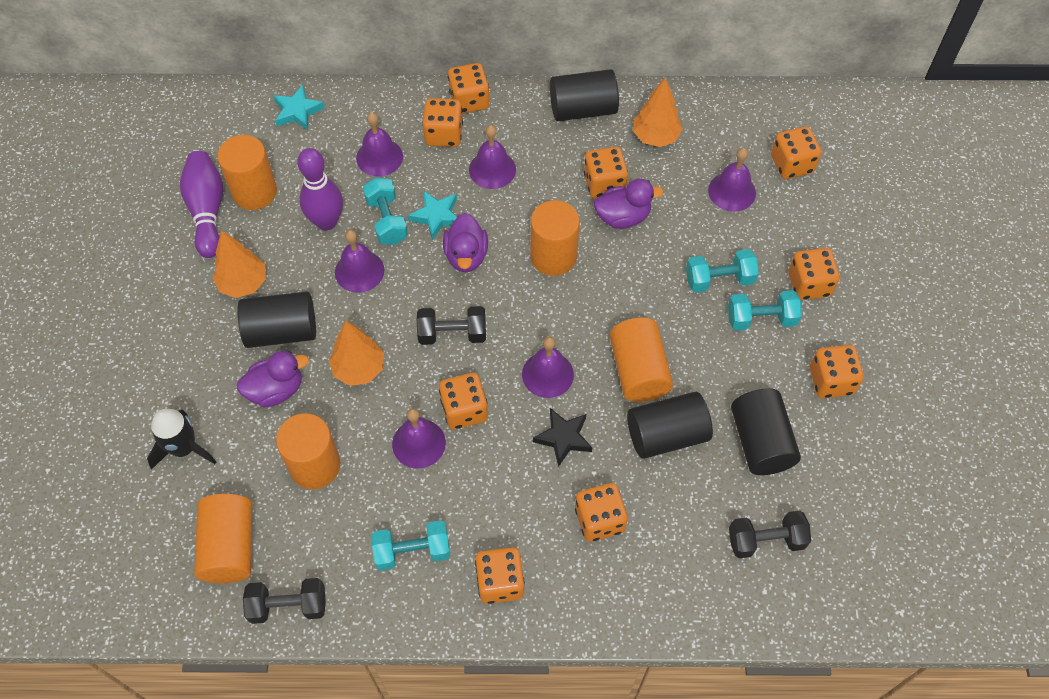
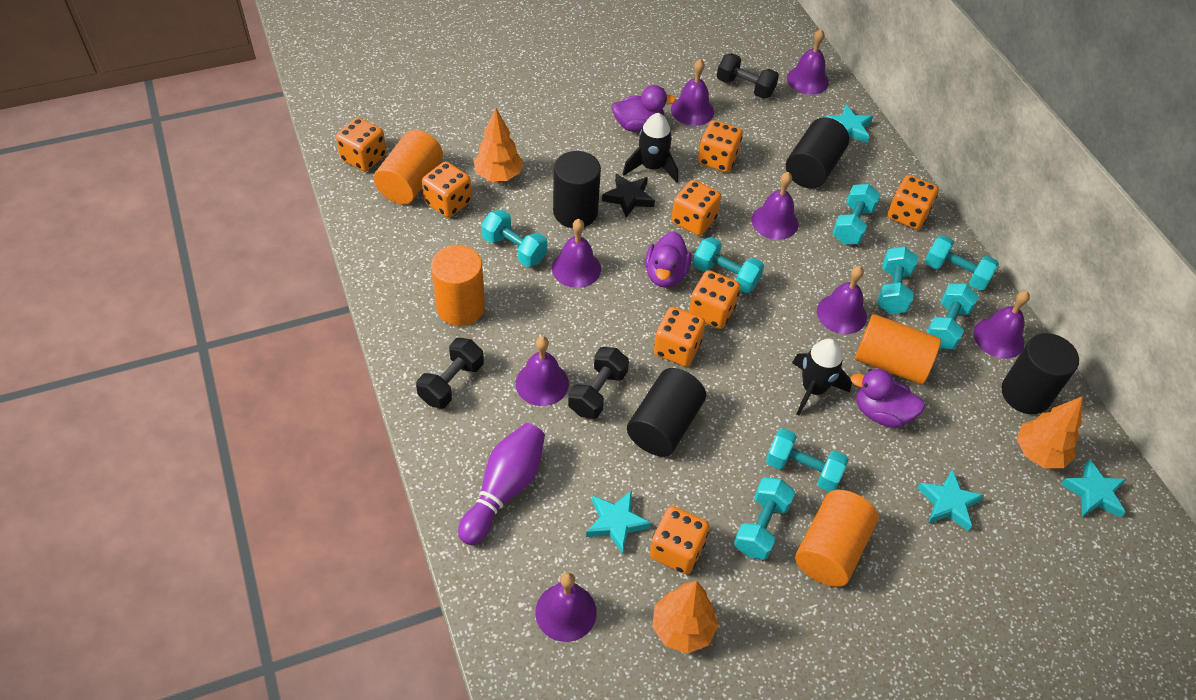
black rocket: 1 -> 2
orange cylinder: 5 -> 4
orange dice: 9 -> 8
purple bell: 6 -> 8
purple bowling pin: 2 -> 1
turquoise dumbbell: 4 -> 8
turquoise star: 2 -> 4

